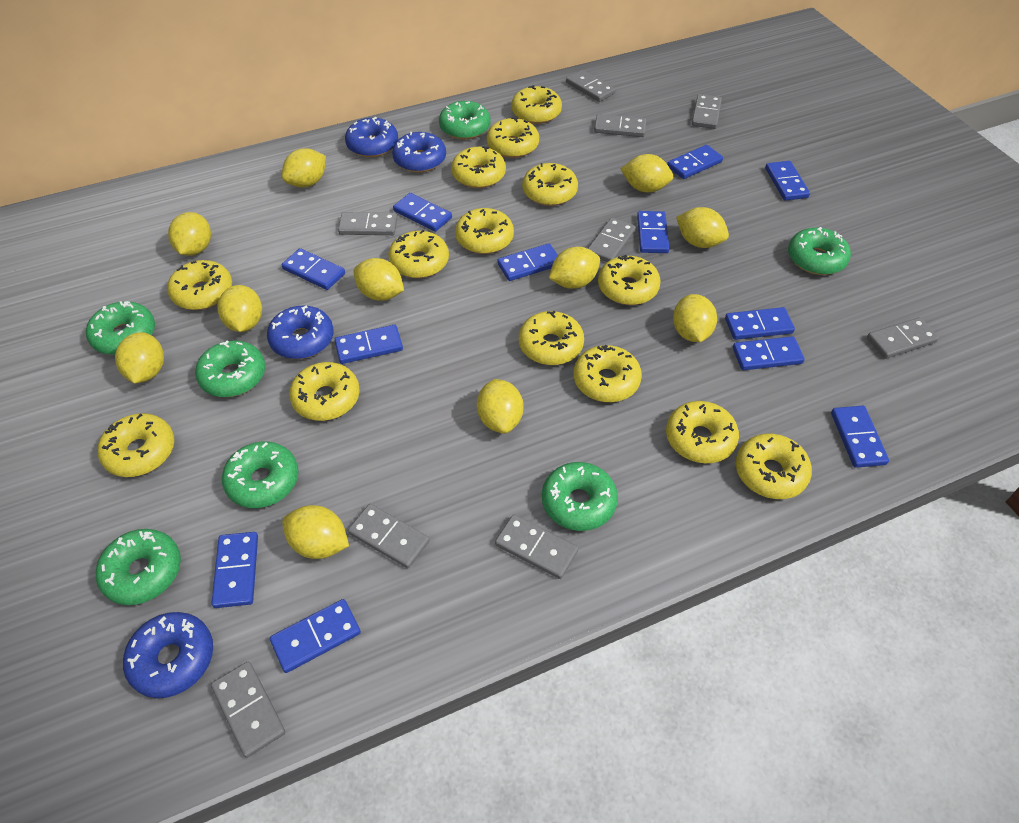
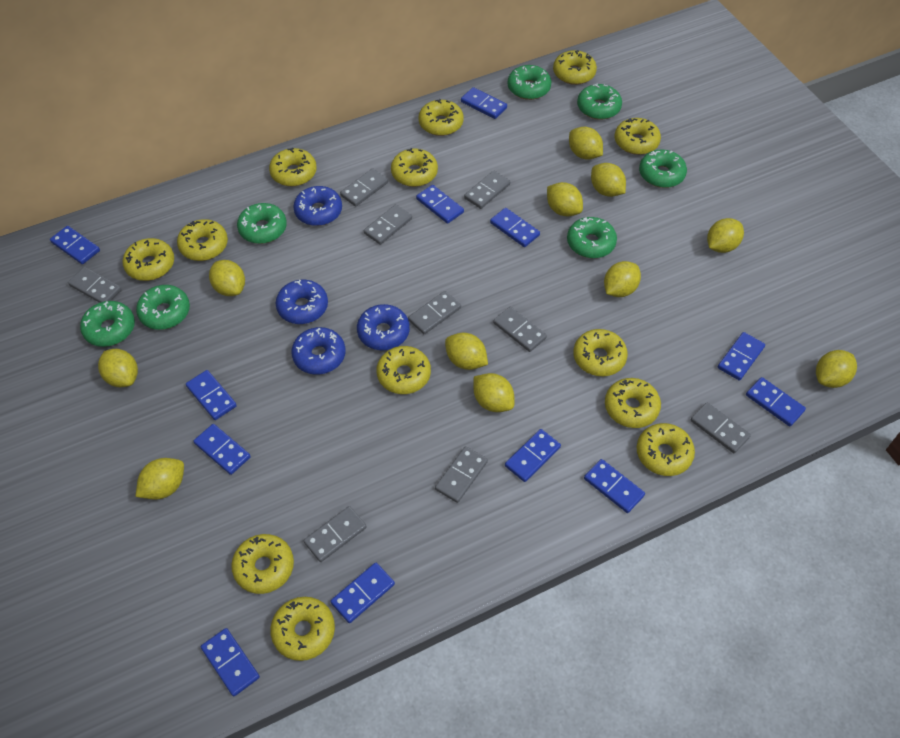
yellow donut: 14 -> 13

